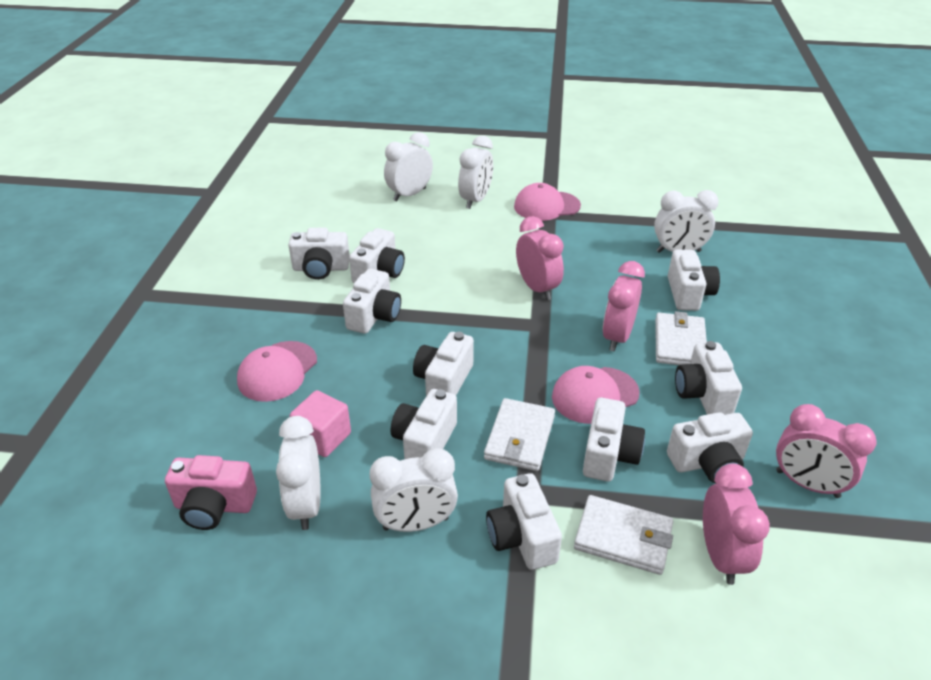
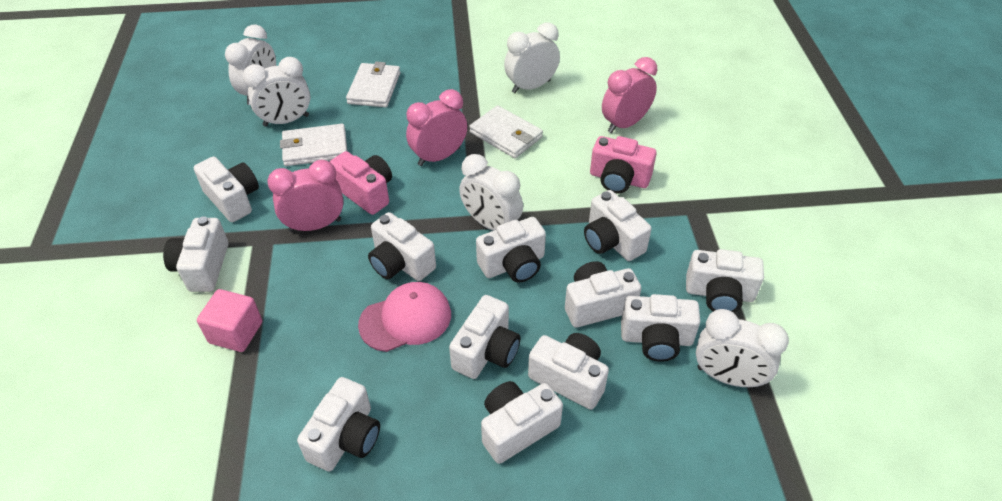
pink camera: 1 -> 2
pink cap: 3 -> 1
pink clock: 4 -> 3
white camera: 10 -> 12

